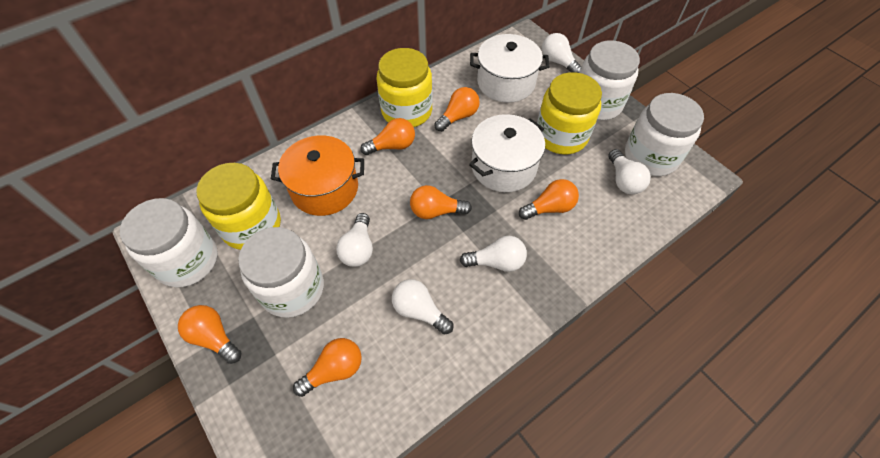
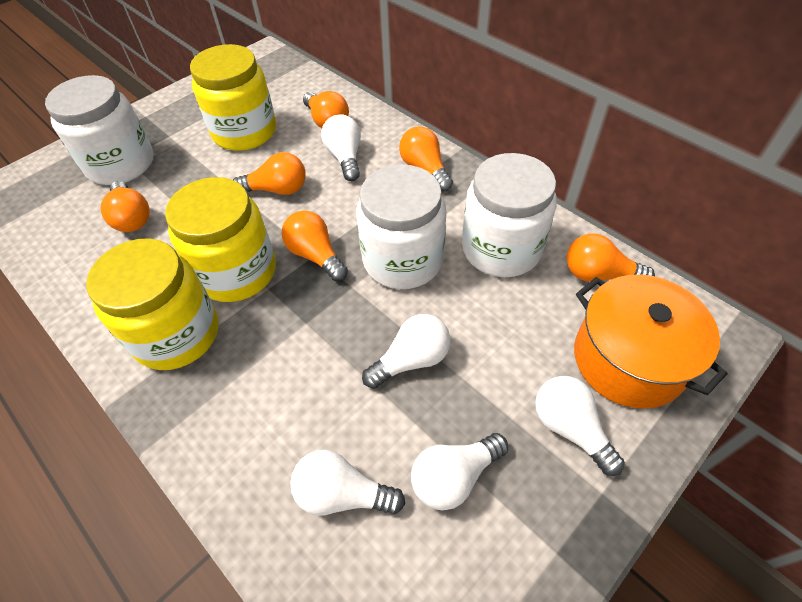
white jar: 4 -> 3
white pot: 2 -> 0

